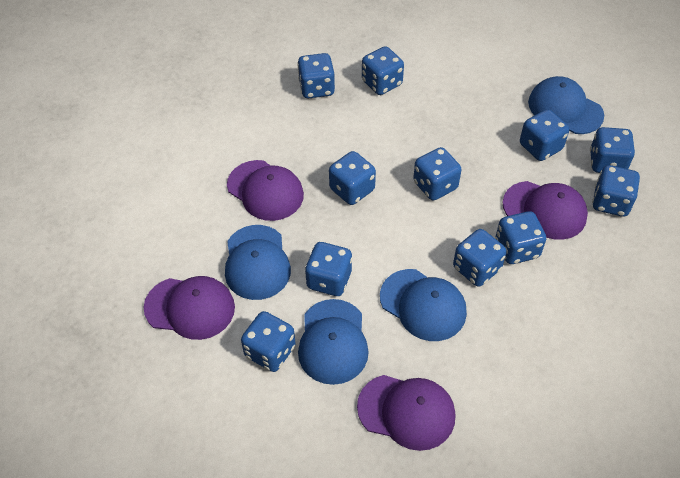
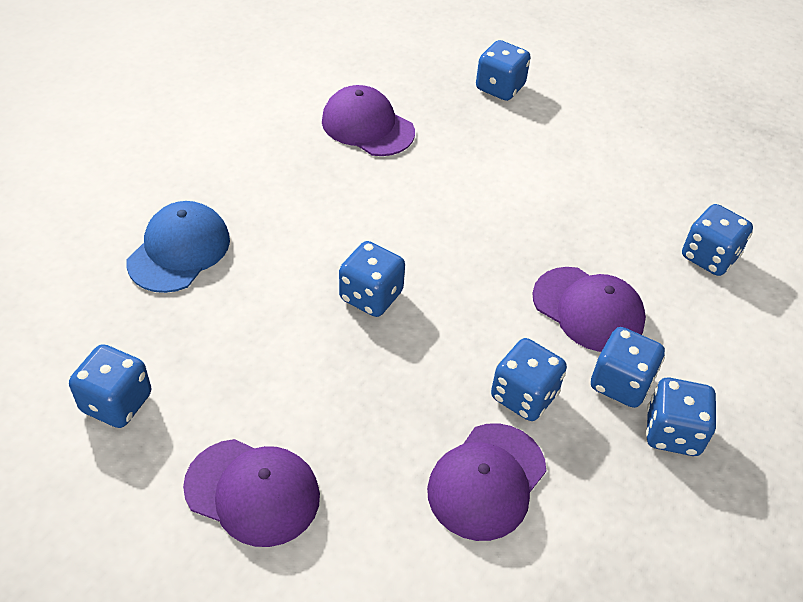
blue cap: 4 -> 1
blue dice: 11 -> 7

